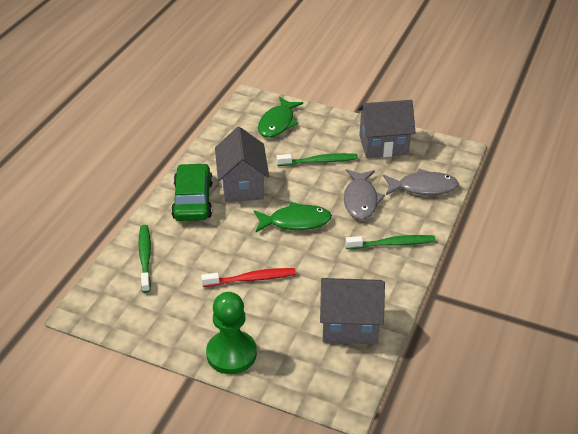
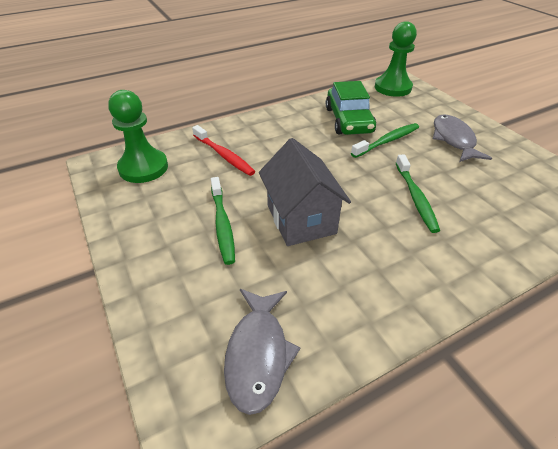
green fish: 2 -> 0
green pawn: 1 -> 2
grey house: 3 -> 1

